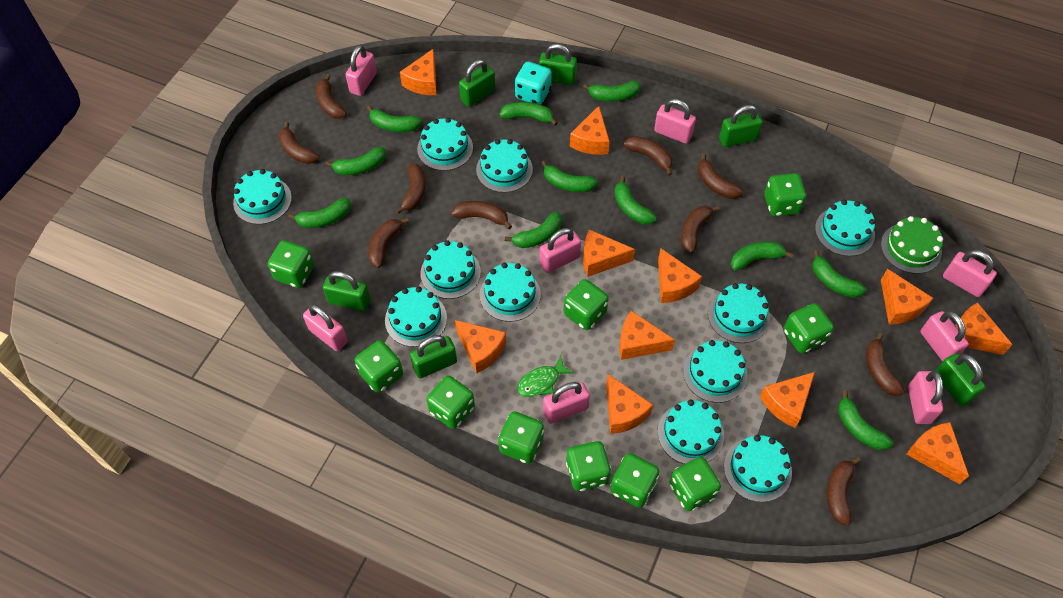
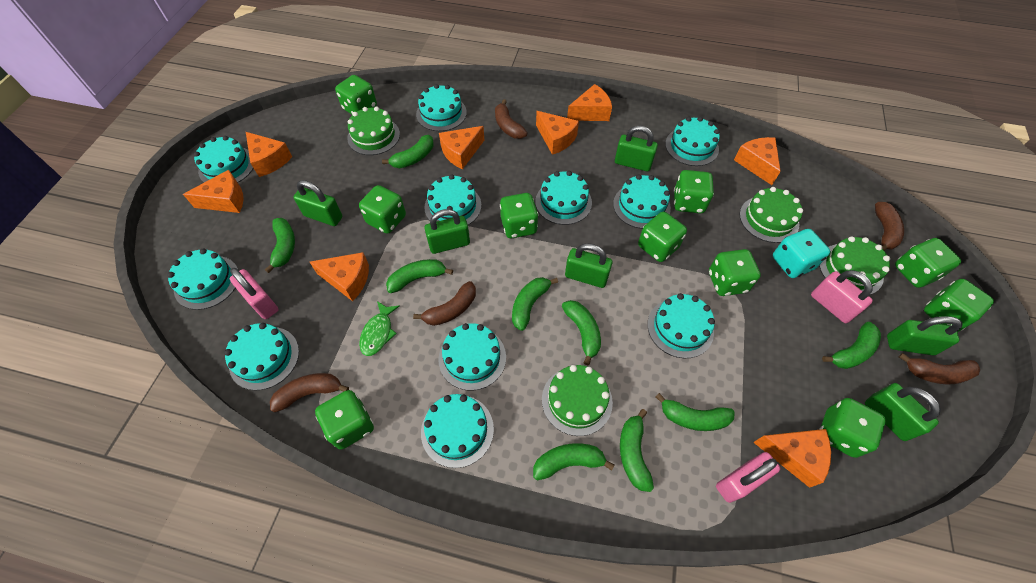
brown banana: 10 -> 5
green banana: 11 -> 9
green cake: 1 -> 4
orange cheese: 11 -> 8
pink padlock: 8 -> 3

